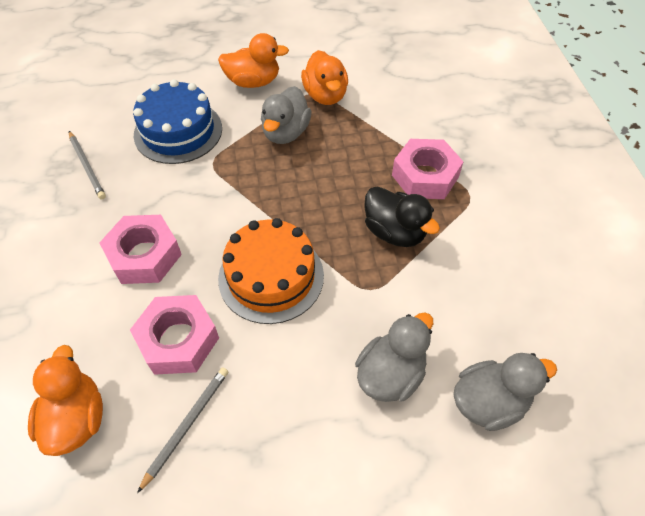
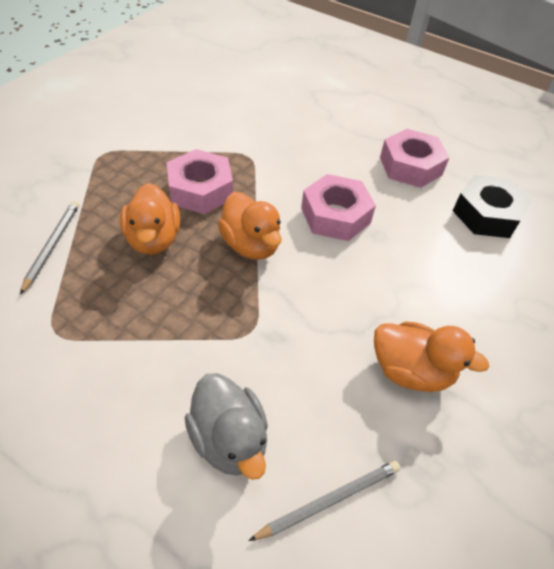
black duck: 1 -> 0
black nut: 0 -> 1
blue cake: 1 -> 0
grey duck: 3 -> 1
orange cake: 1 -> 0

